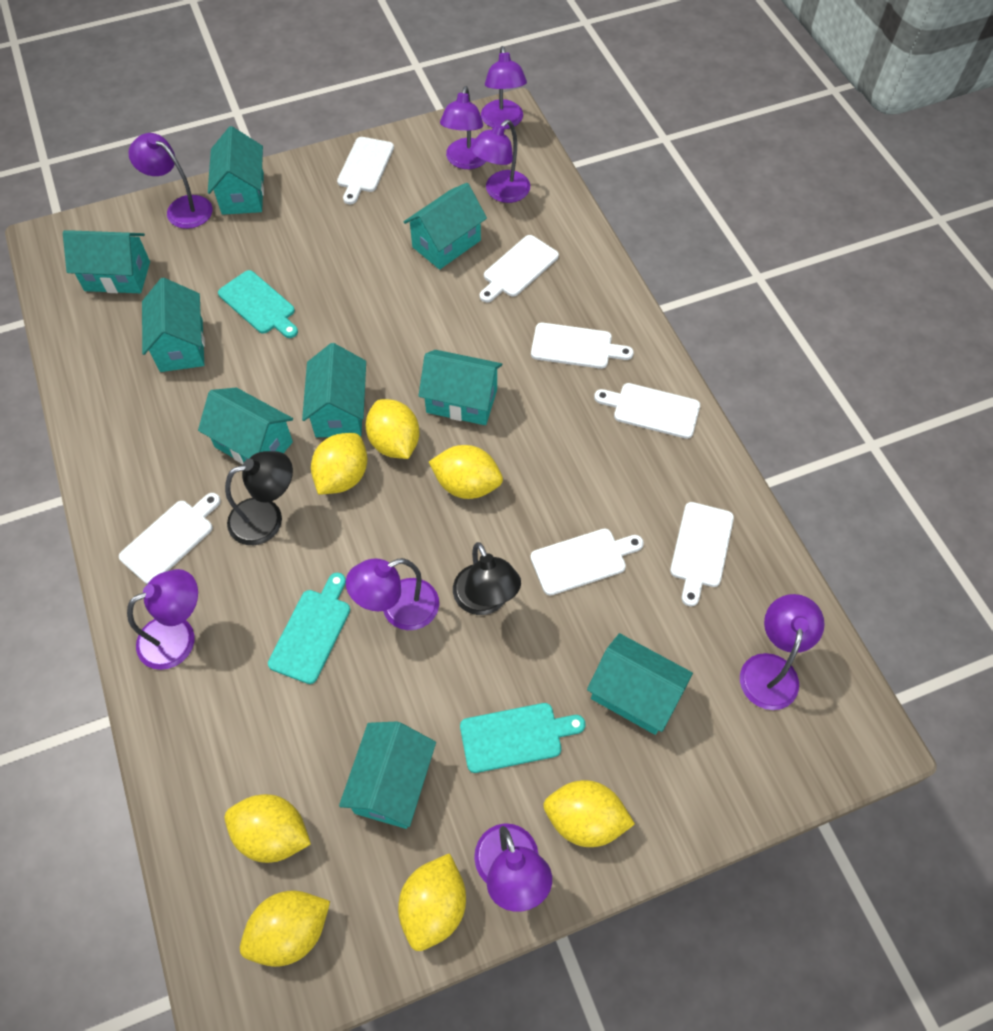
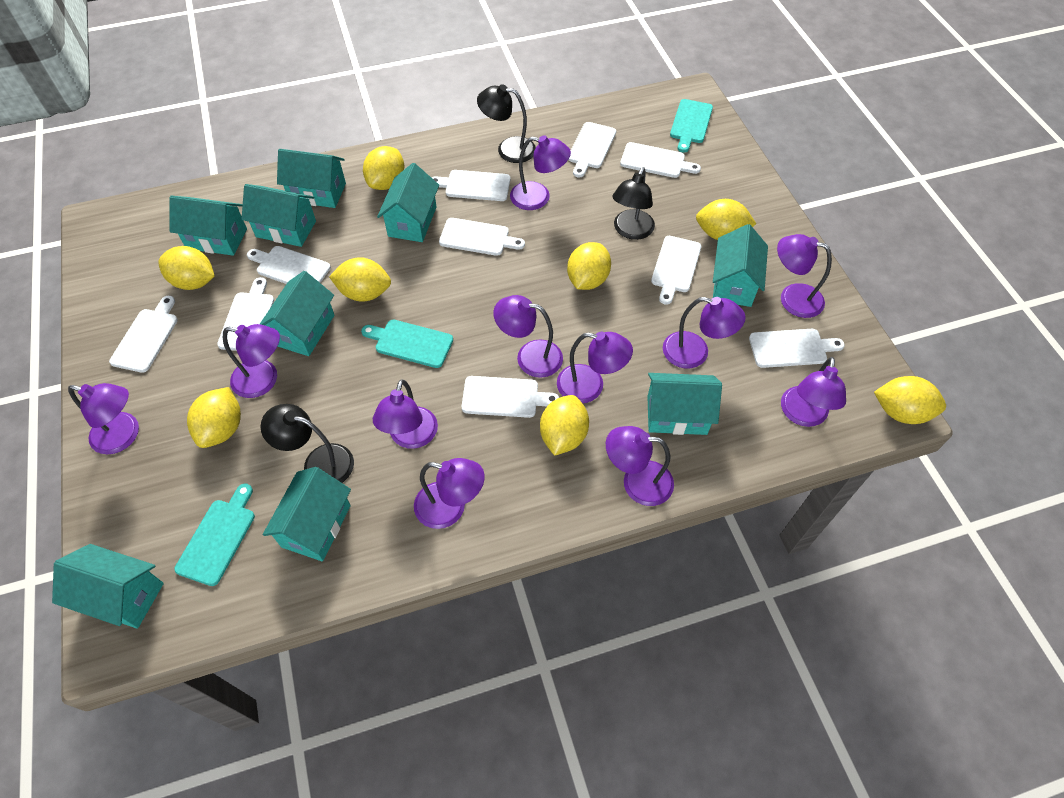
black lamp: 2 -> 3
purple lamp: 8 -> 11
white cutting board: 7 -> 10
yellow lemon: 7 -> 8

